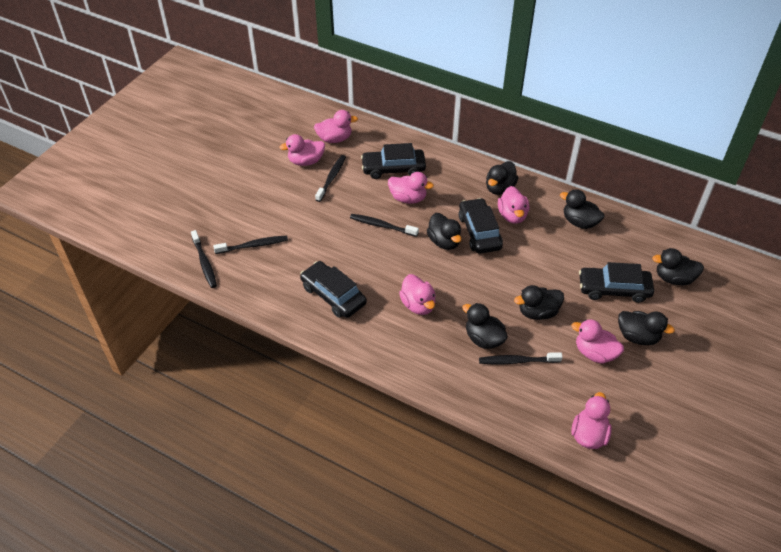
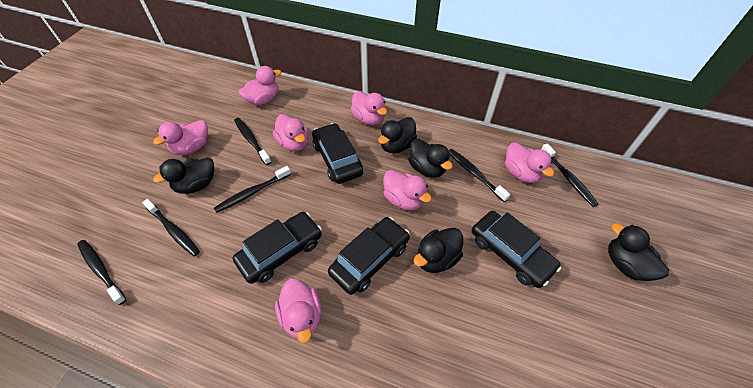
black duck: 7 -> 5
black toothbrush: 5 -> 6

